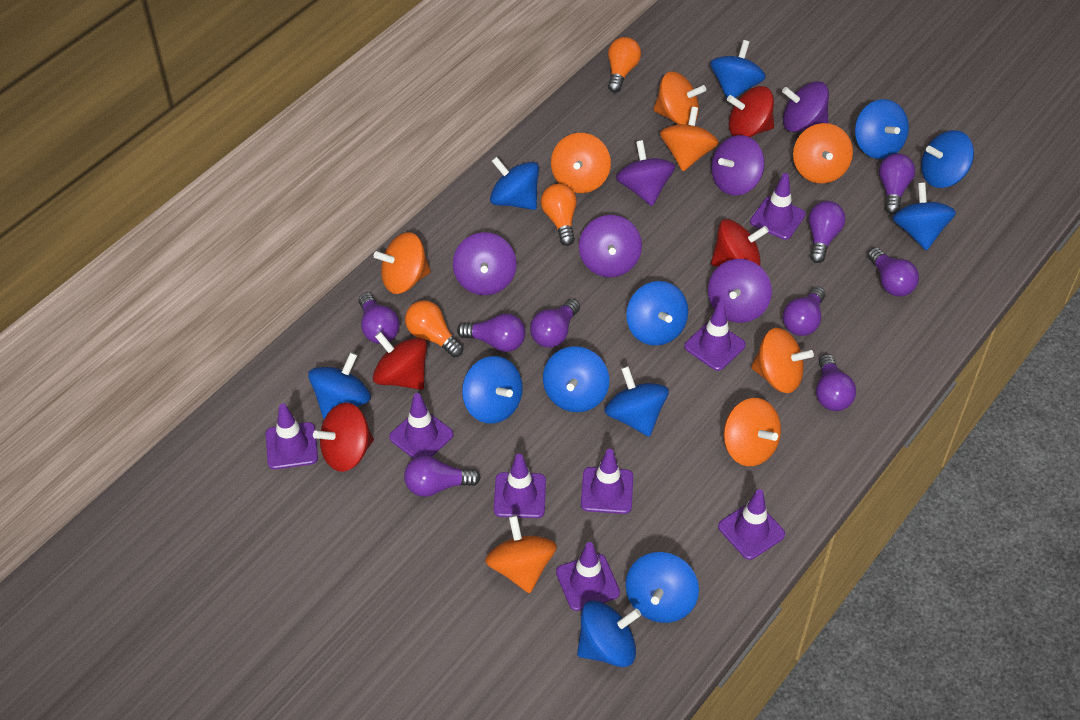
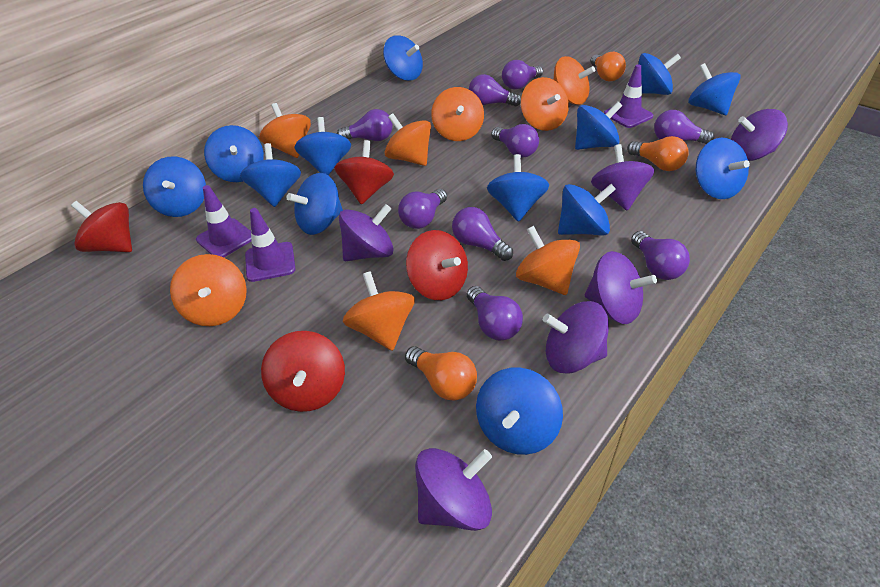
blue spinning top: 12 -> 13
purple traffic cone: 8 -> 3

